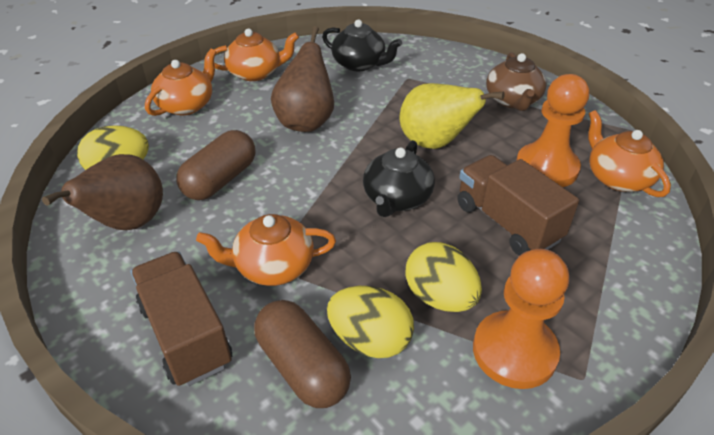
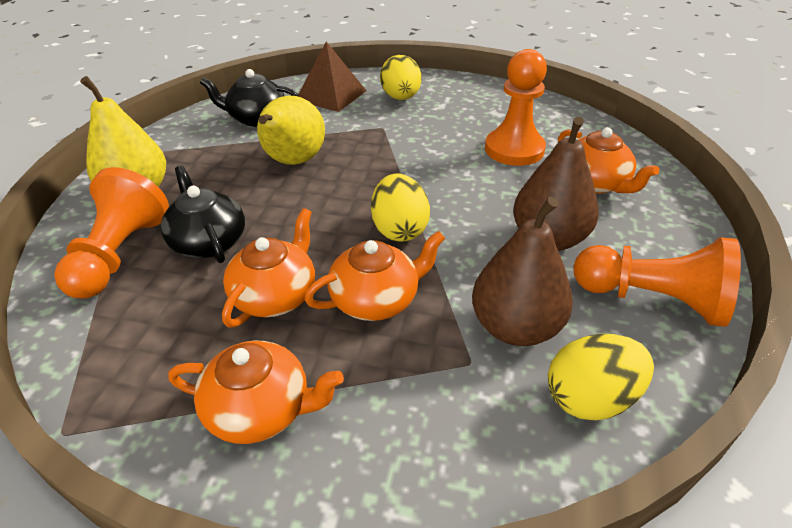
brown capsule: 2 -> 0
brown pyramid: 0 -> 1
brown teapot: 1 -> 0
brown truck: 2 -> 0
orange pawn: 2 -> 3
yellow pear: 1 -> 2

